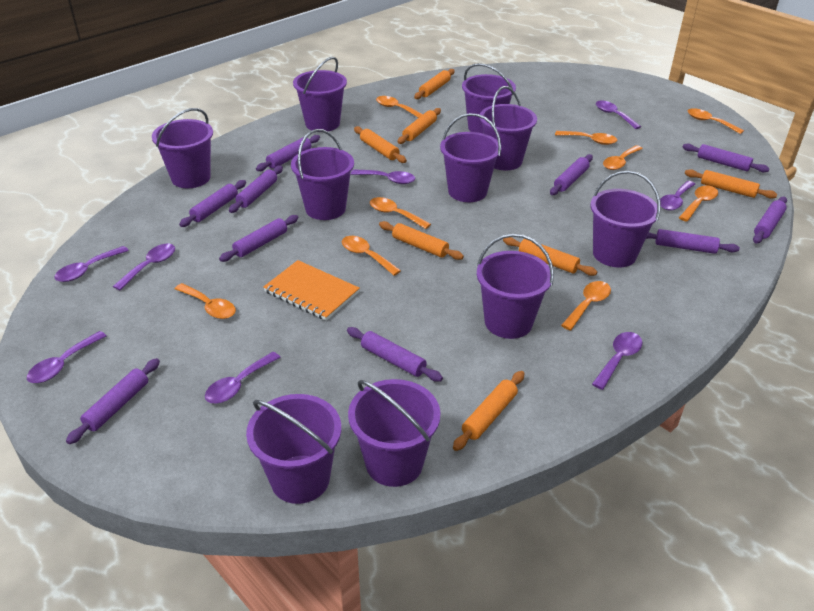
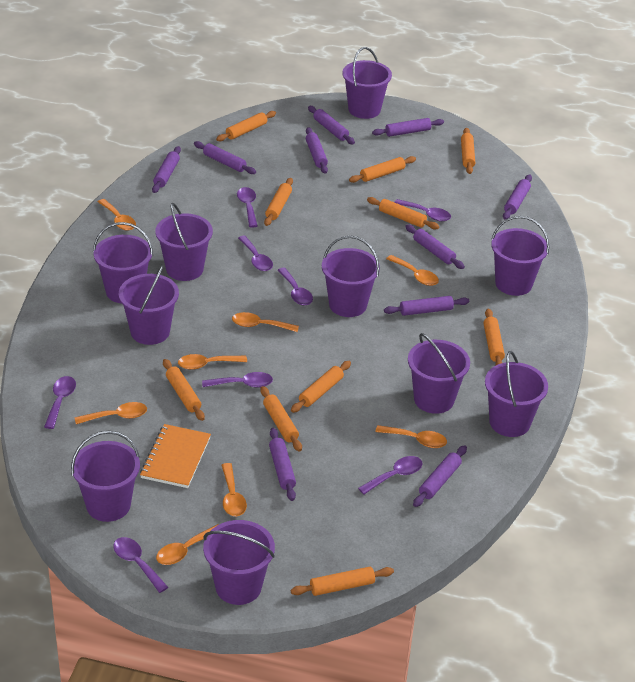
orange rolling pin: 7 -> 10
orange spoon: 9 -> 8

